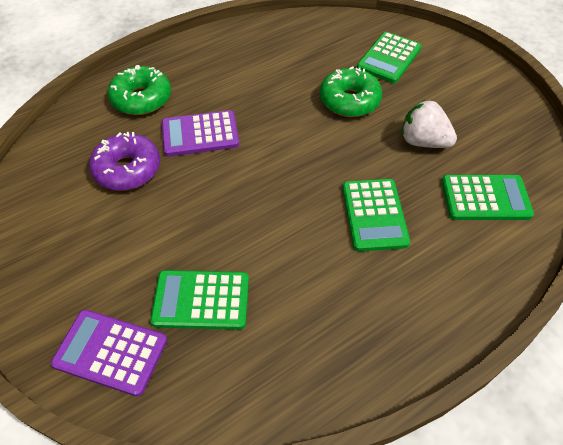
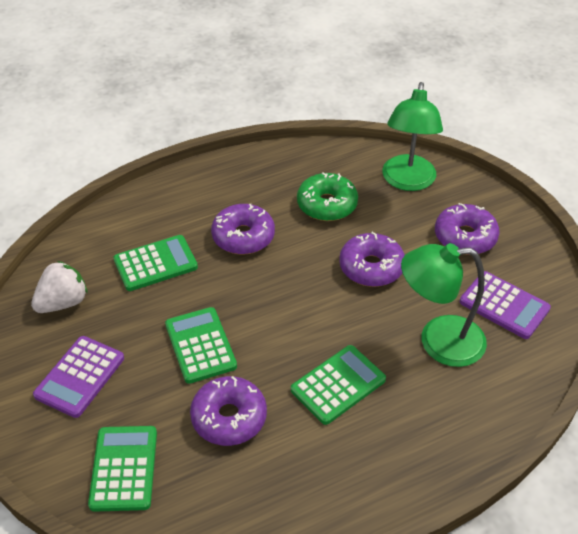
green donut: 2 -> 1
green lamp: 0 -> 2
purple donut: 1 -> 4

